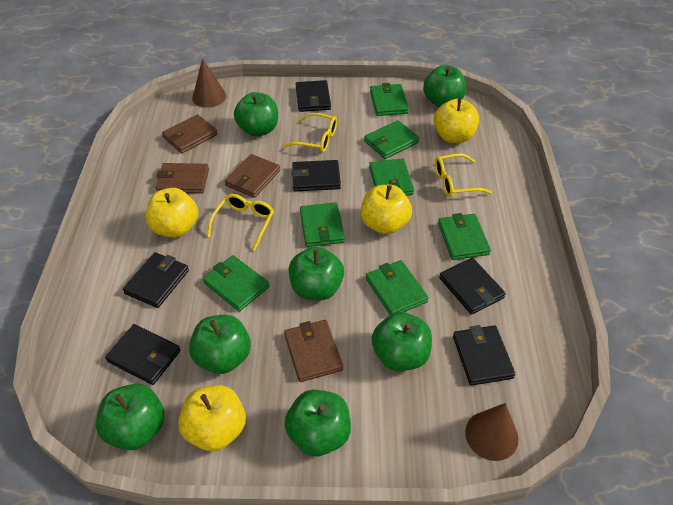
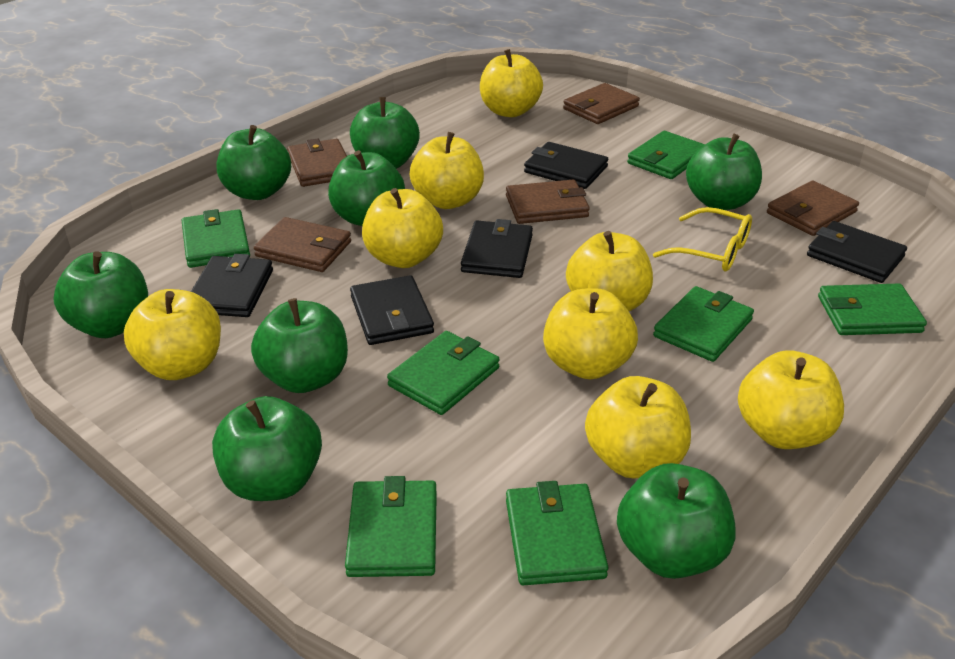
black wallet: 6 -> 5
brown cone: 2 -> 0
brown wallet: 4 -> 5
green apple: 7 -> 8
yellow apple: 4 -> 8
yellow glasses: 3 -> 1

